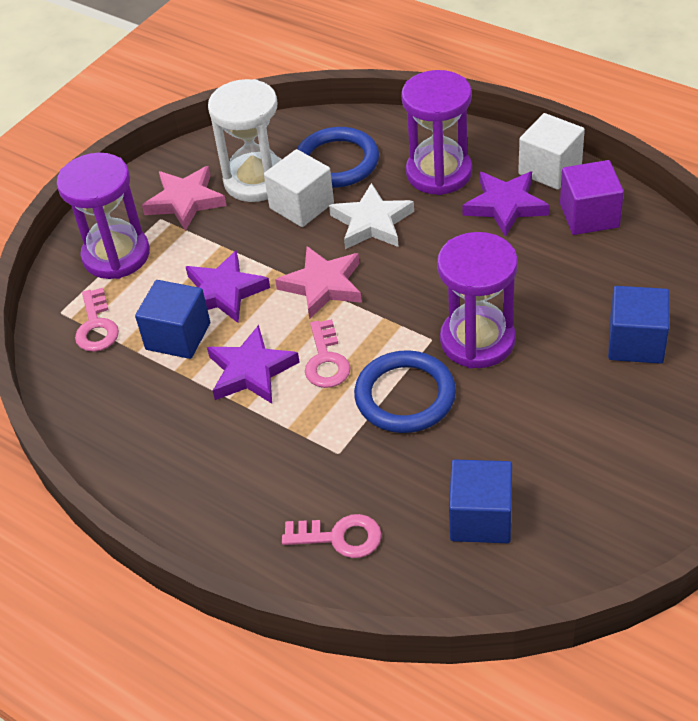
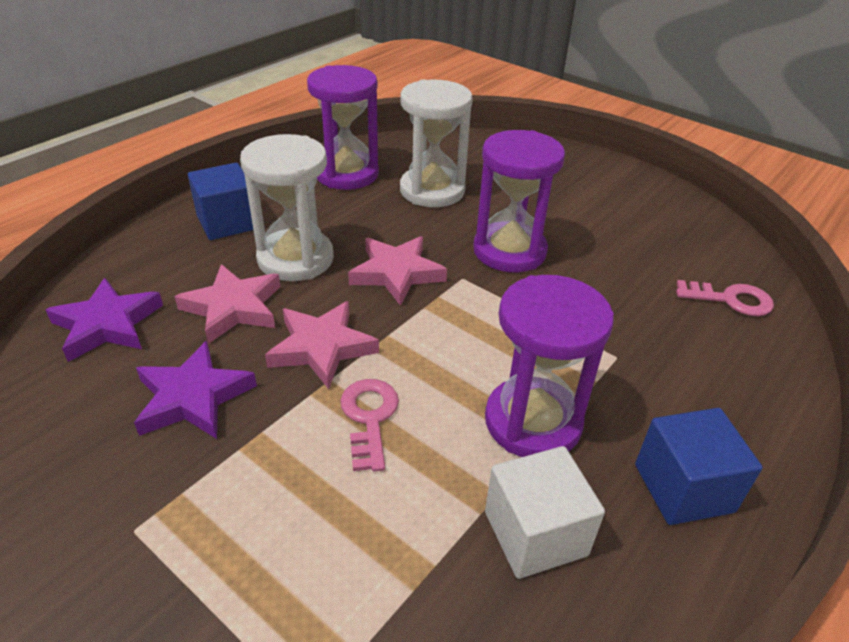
blue cube: 3 -> 2
blue ring: 2 -> 0
pink key: 3 -> 2
pink star: 2 -> 3
purple cube: 1 -> 0
purple star: 3 -> 2
white cube: 2 -> 1
white hourglass: 1 -> 2
white star: 1 -> 0

